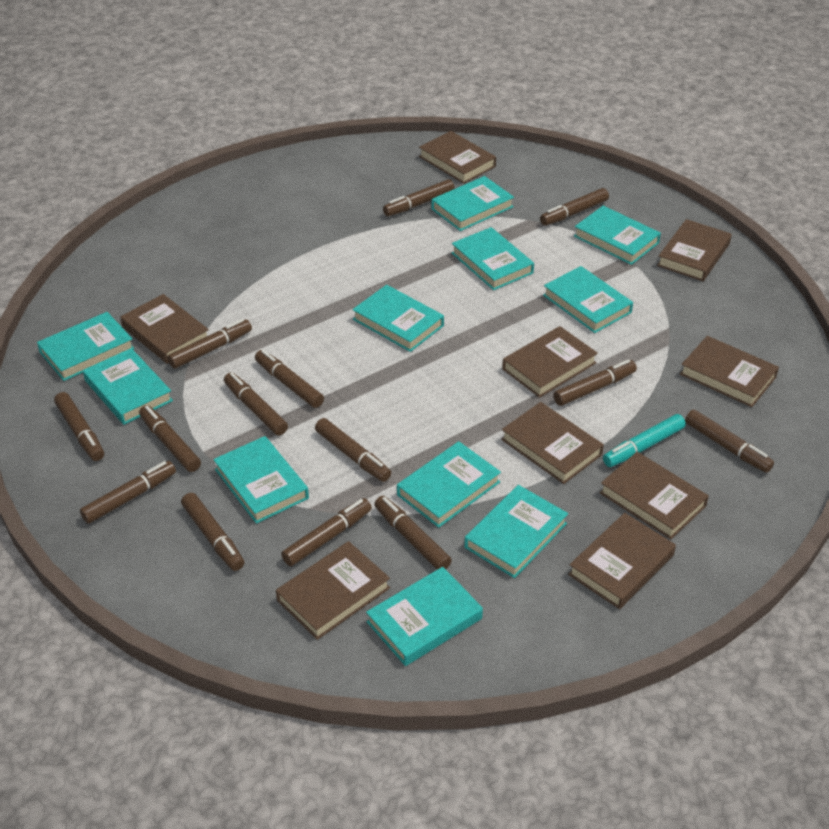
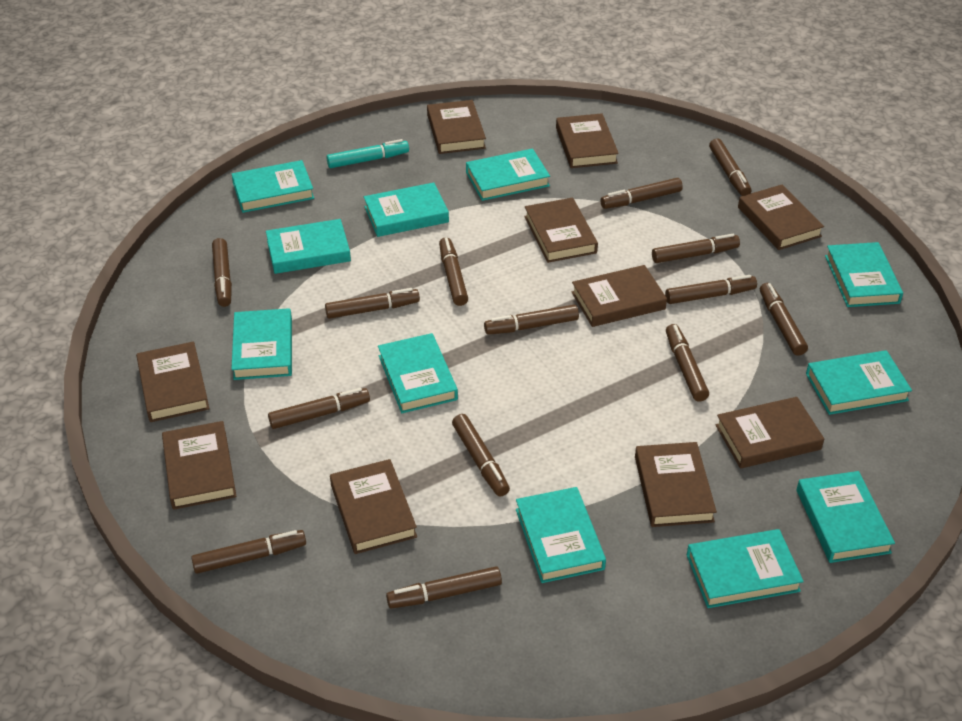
brown book: 9 -> 10

